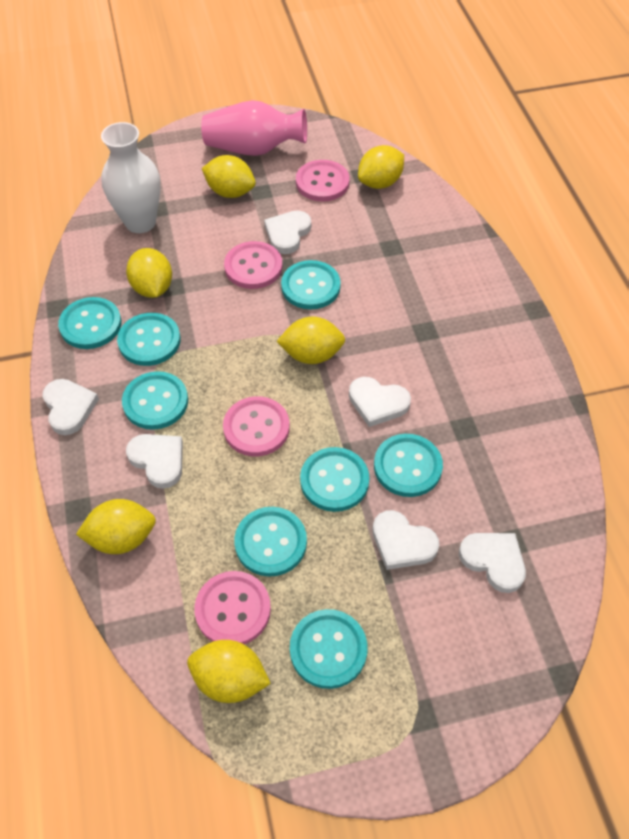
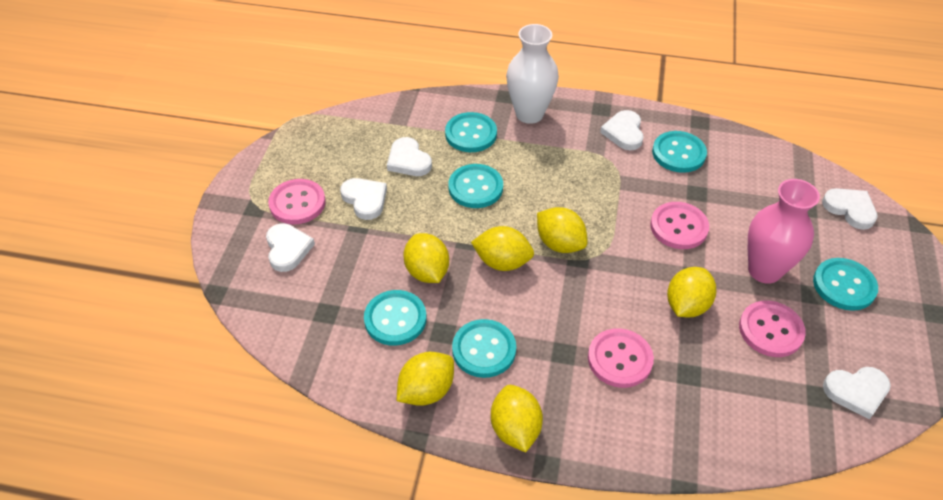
turquoise button: 8 -> 6

